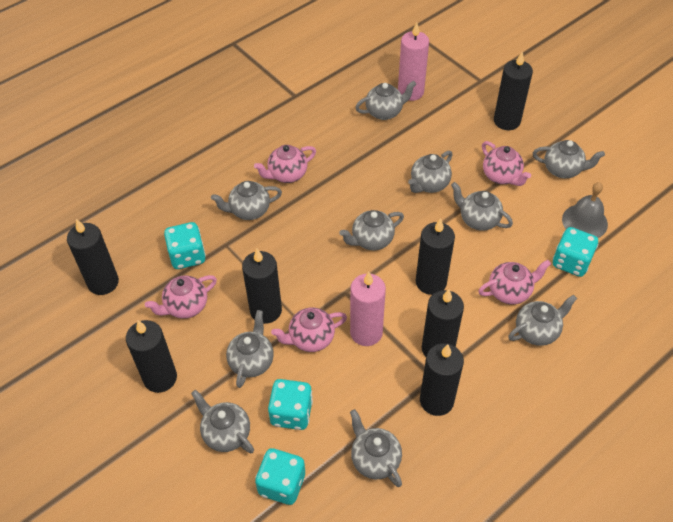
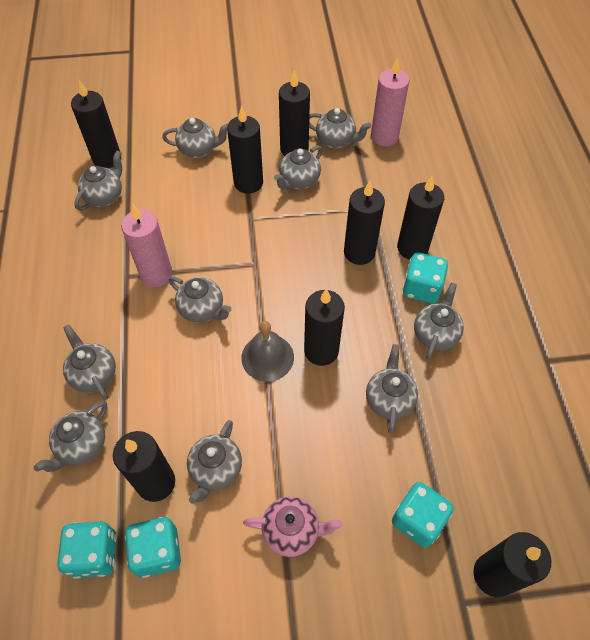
black candle: 7 -> 8
pink teapot: 5 -> 1

